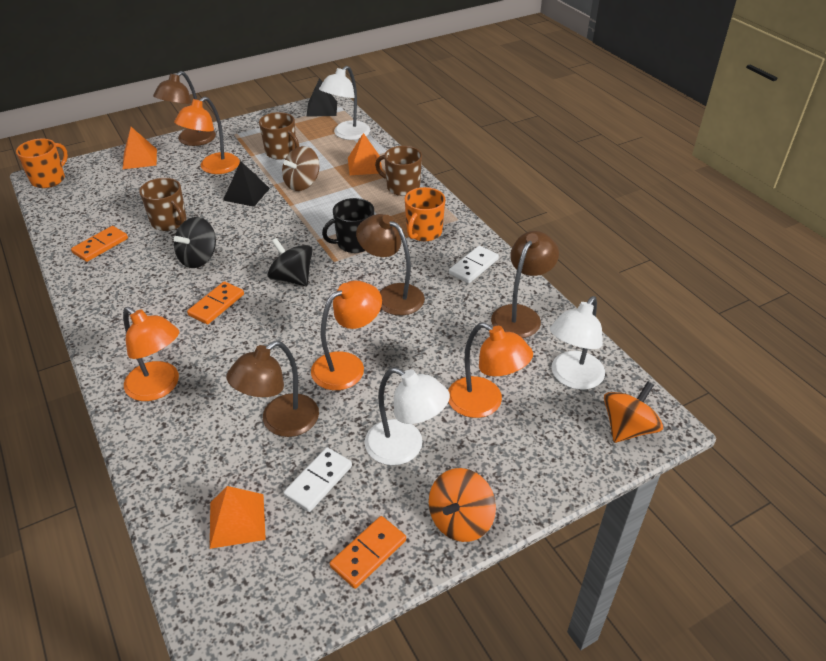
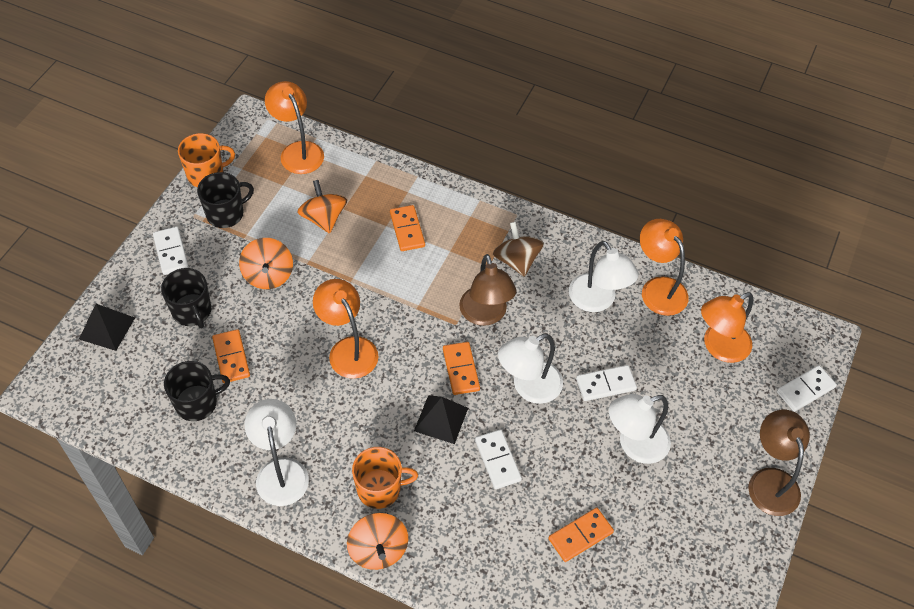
black mug: 1 -> 3
black spinning top: 2 -> 0
brown lamp: 4 -> 2
brown mug: 3 -> 0
orange domino: 3 -> 4
orange pyramid: 3 -> 0
orange spinning top: 2 -> 3
white domino: 2 -> 4
white lamp: 3 -> 4

